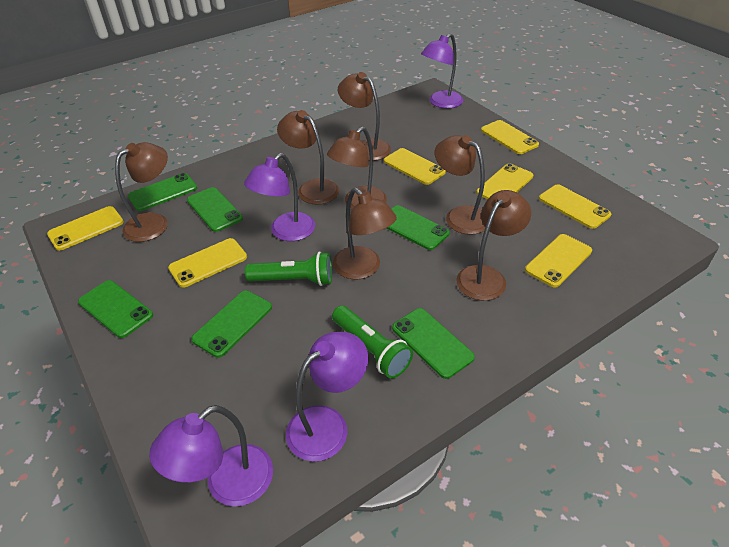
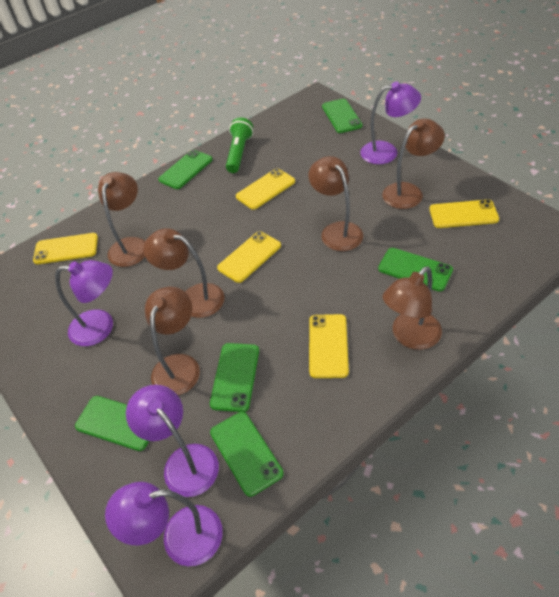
brown lamp: 7 -> 6
green flashlight: 2 -> 1
yellow phone: 7 -> 5

